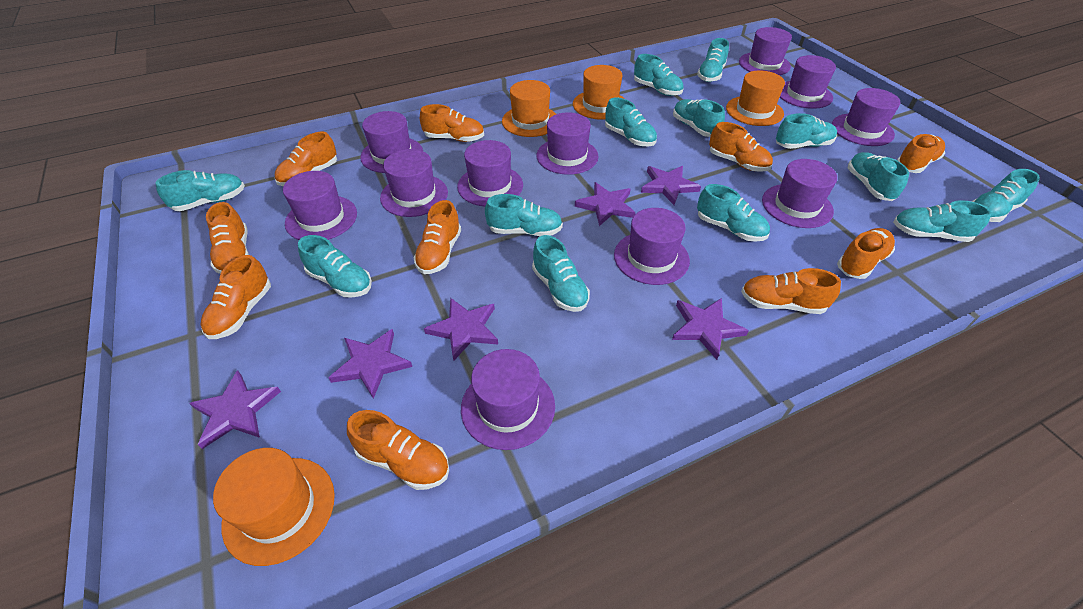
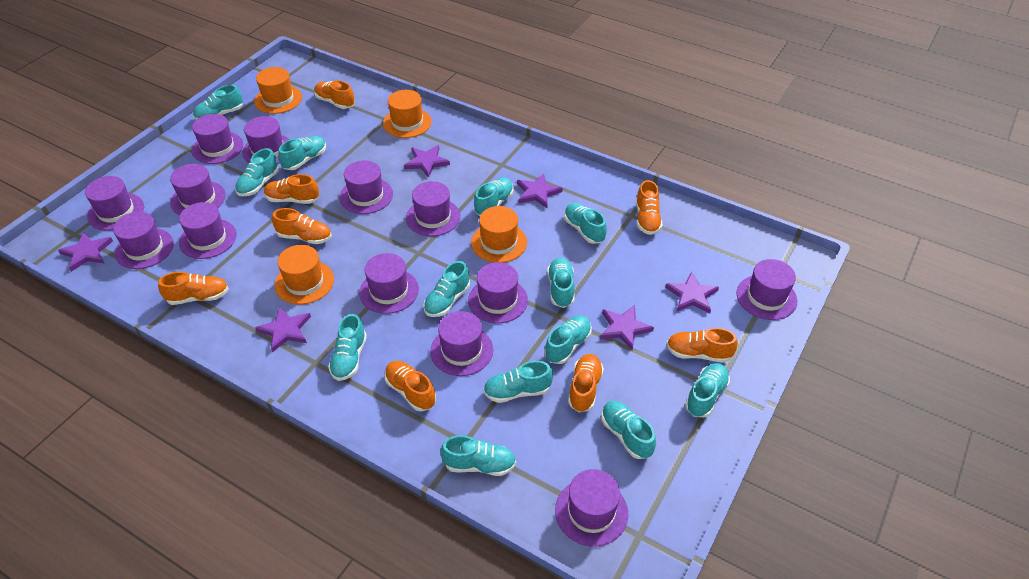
orange shoe: 10 -> 8
purple hat: 11 -> 13

